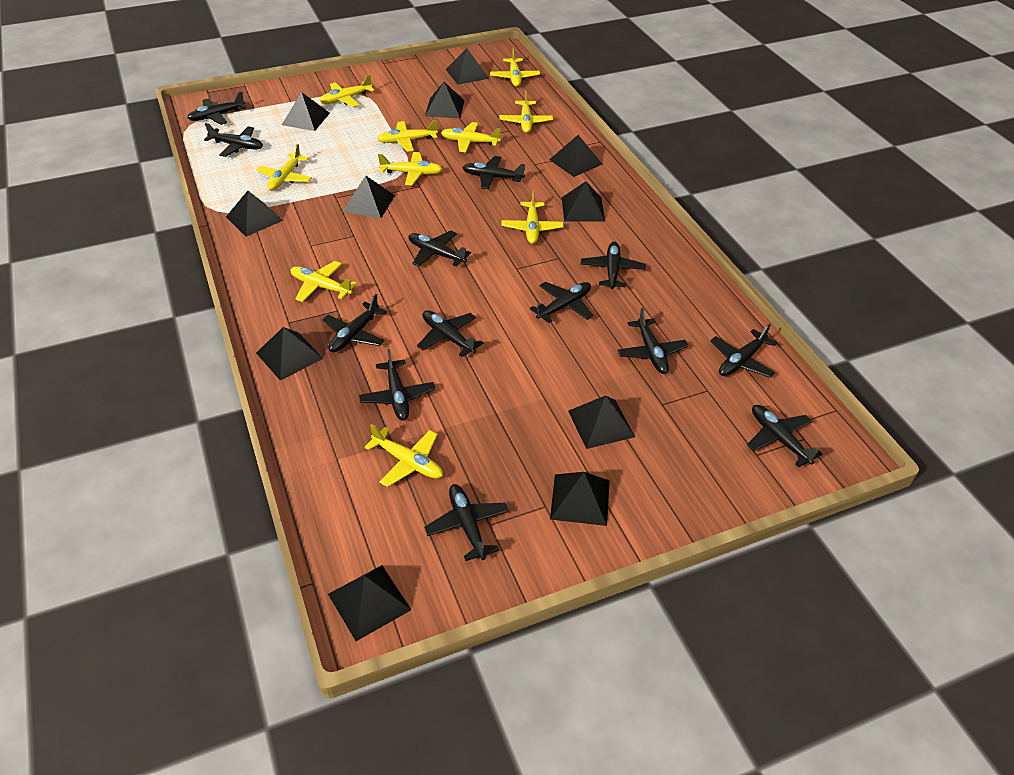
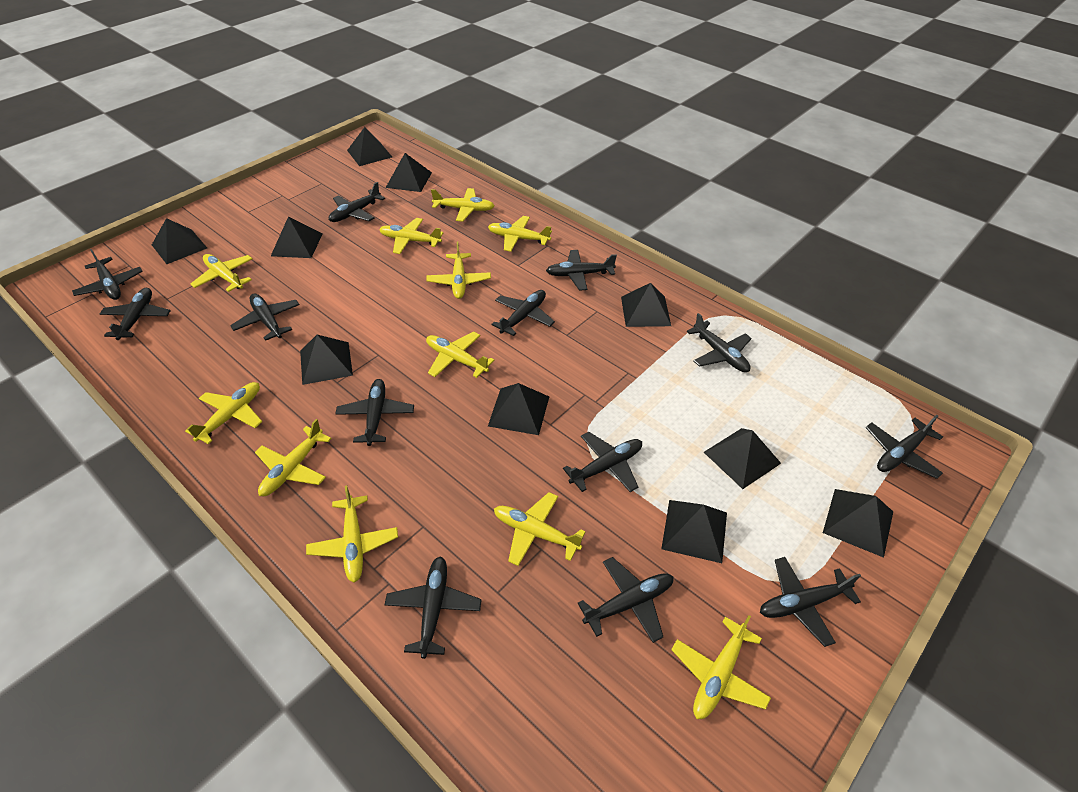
black pyramid: 11 -> 10
yellow plane: 10 -> 11

